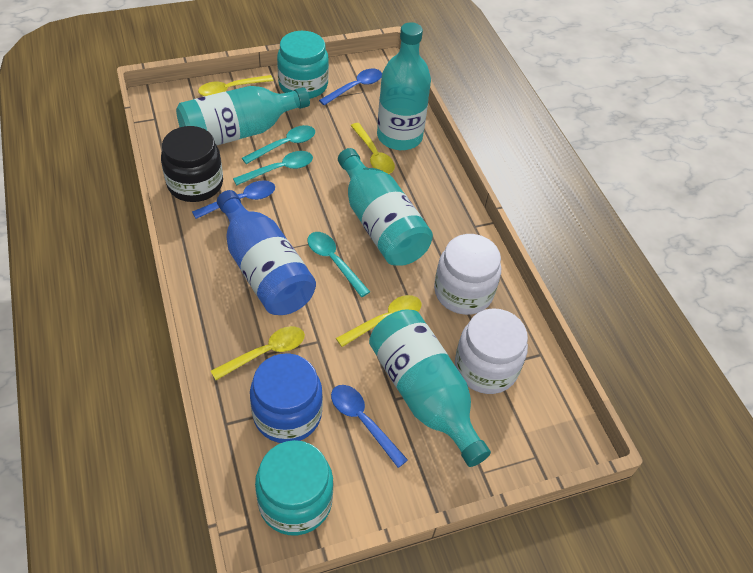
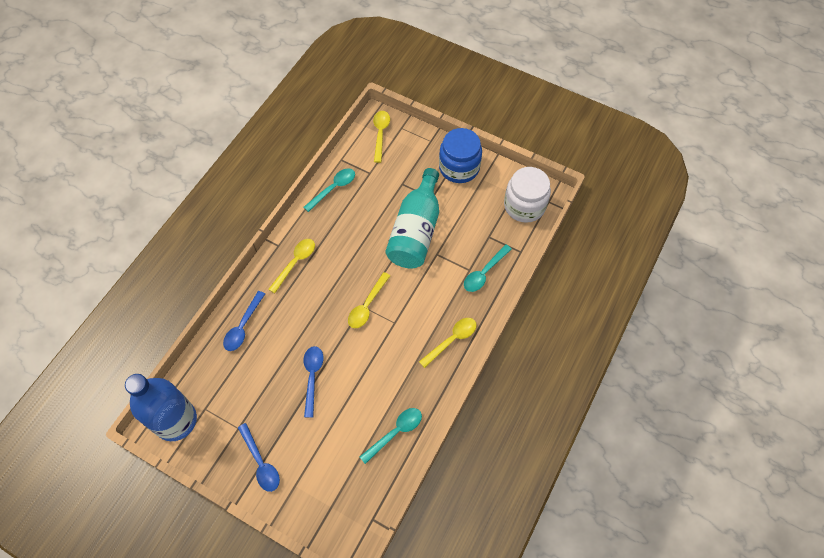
black jar: 1 -> 0
turquoise bottle: 4 -> 1
turquoise jar: 2 -> 0
white jar: 2 -> 1

